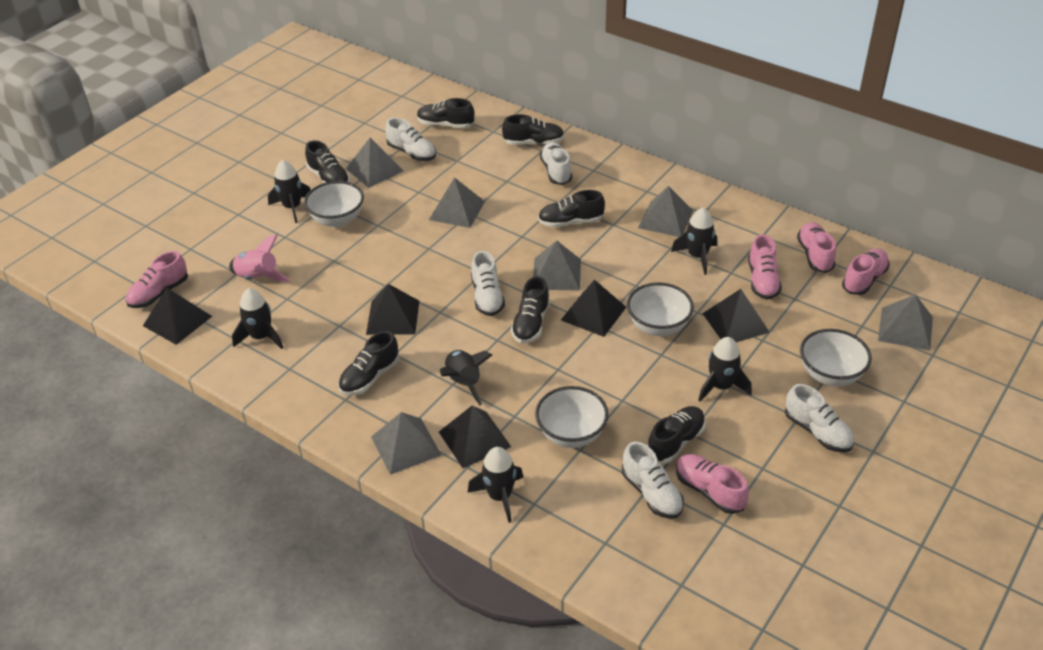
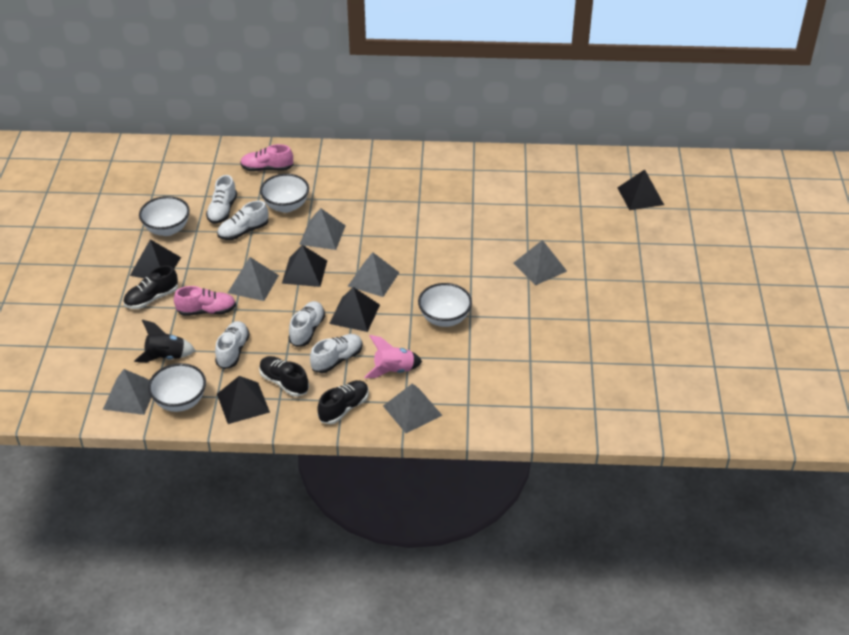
black rocket: 6 -> 1
black shoe: 7 -> 3
pink shoe: 5 -> 2

